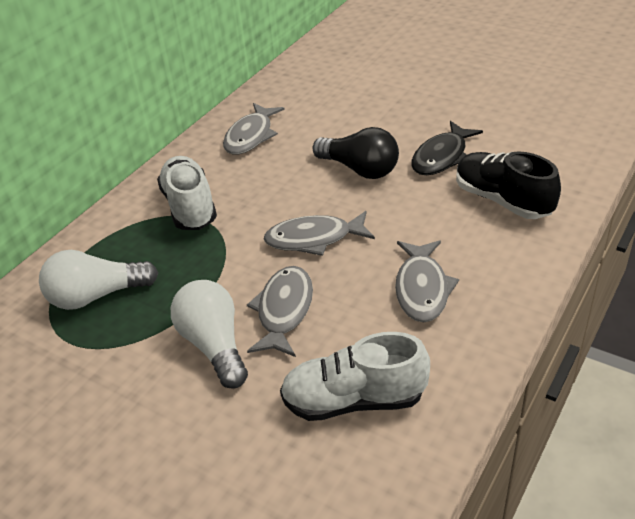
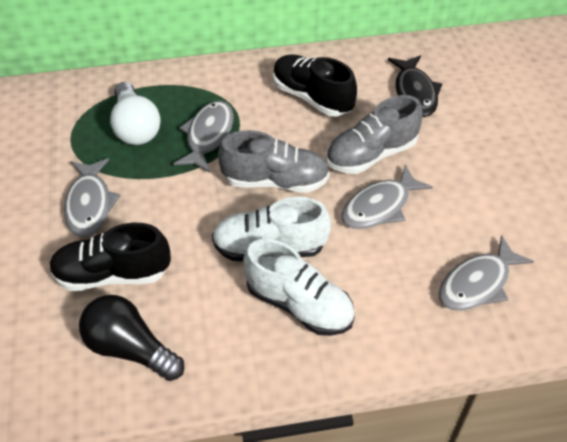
black shoe: 1 -> 2
grey shoe: 0 -> 2
white light bulb: 2 -> 1

